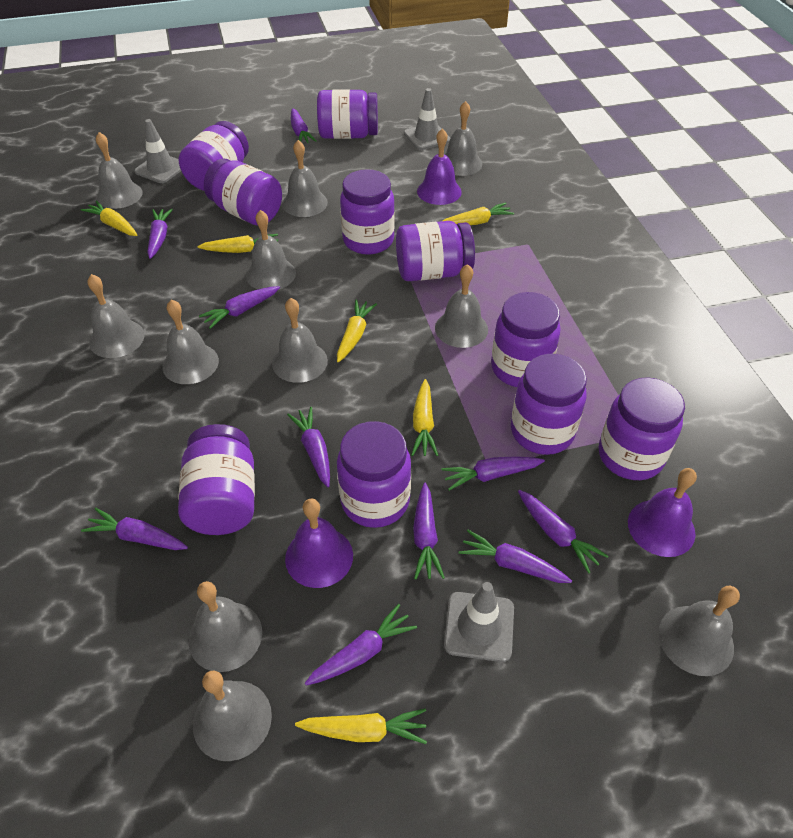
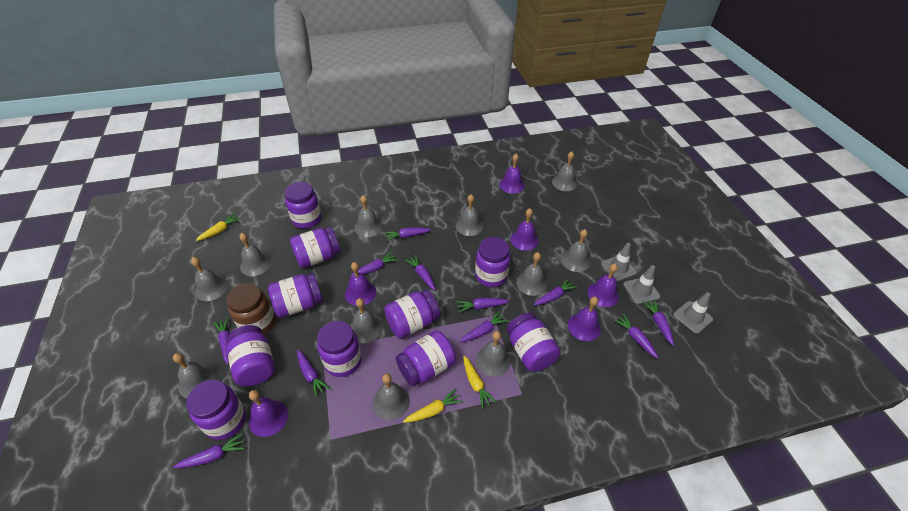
brown jar: 0 -> 1
purple bell: 3 -> 6
purple carrot: 10 -> 11
yellow carrot: 6 -> 3

